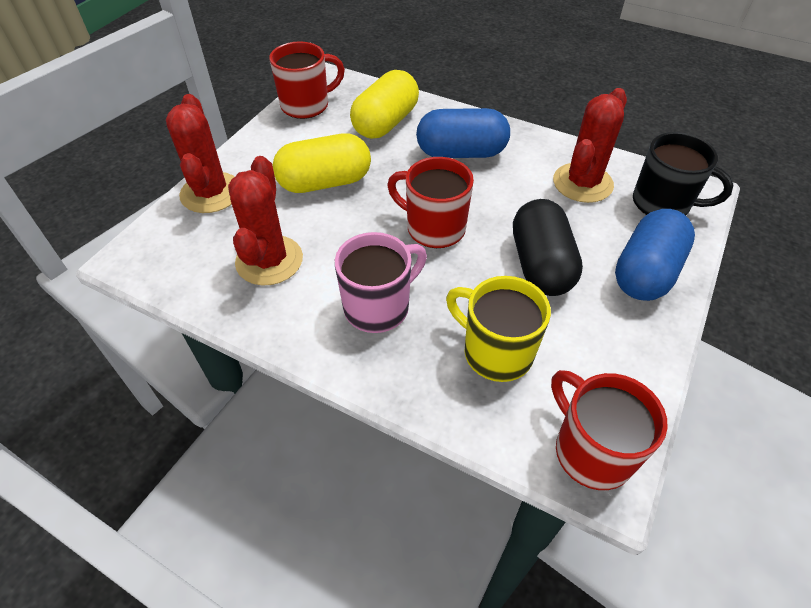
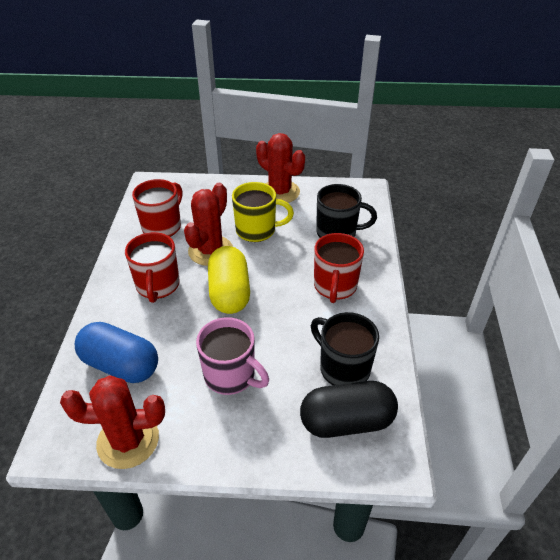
black mug: 1 -> 2
blue capsule: 2 -> 1
yellow capsule: 2 -> 1

